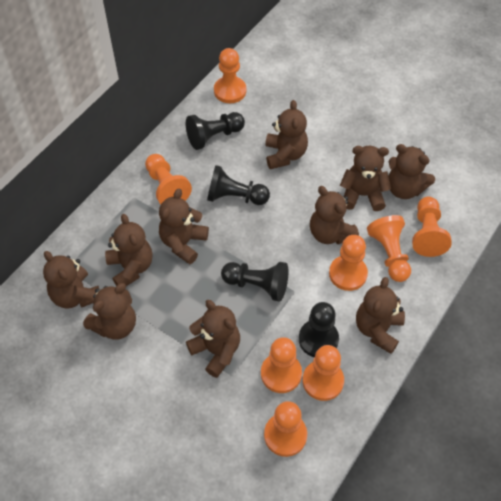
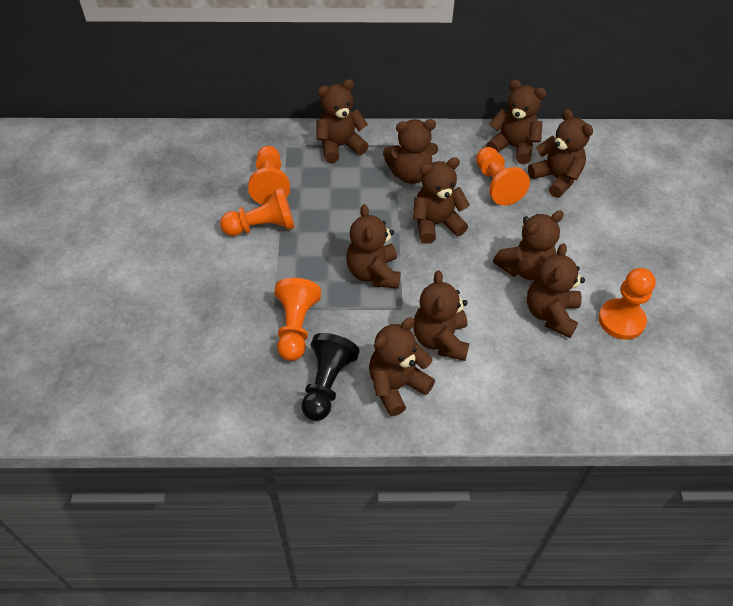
black pawn: 4 -> 1
orange pawn: 8 -> 5

